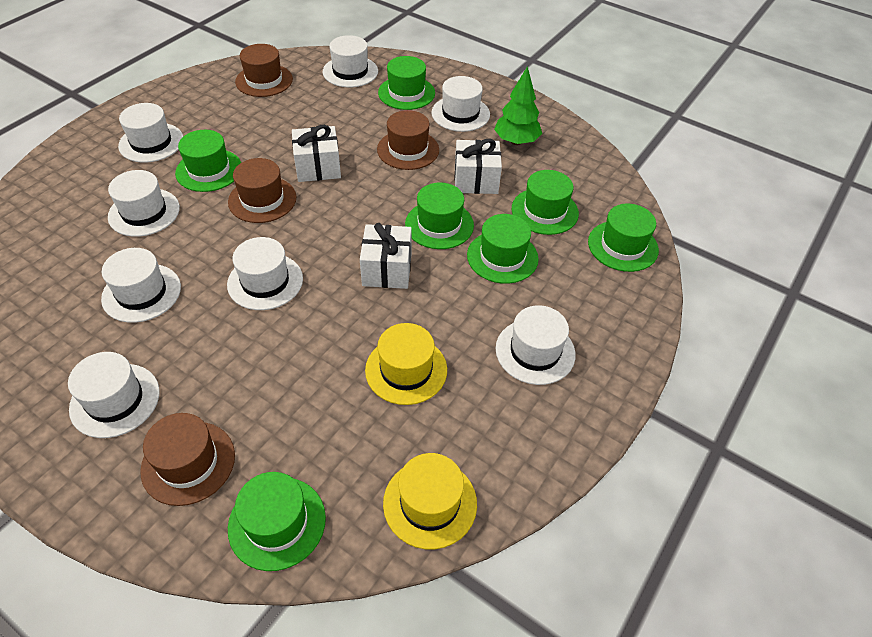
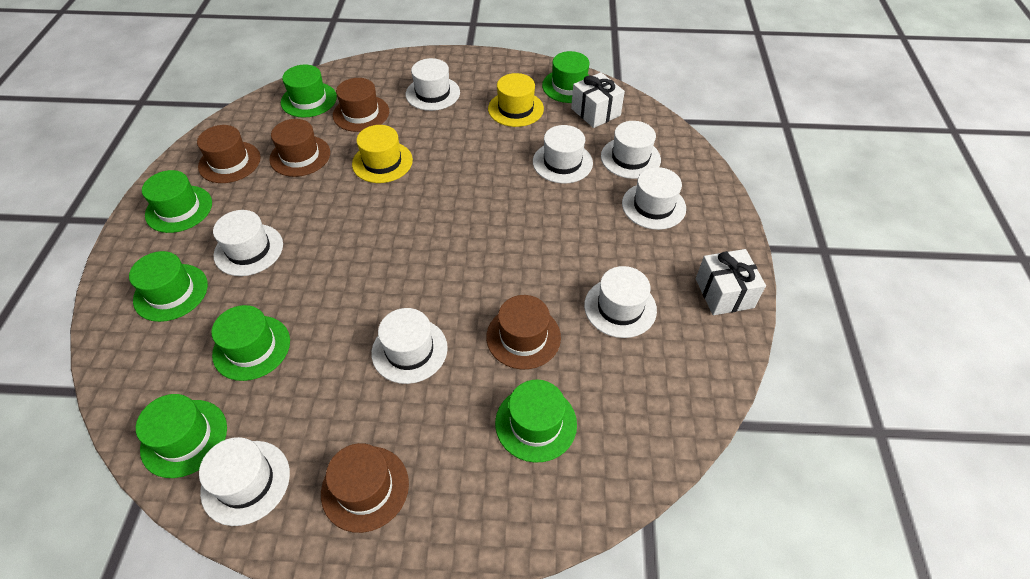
brown hat: 4 -> 5
green tree: 1 -> 0
white gift: 3 -> 2

